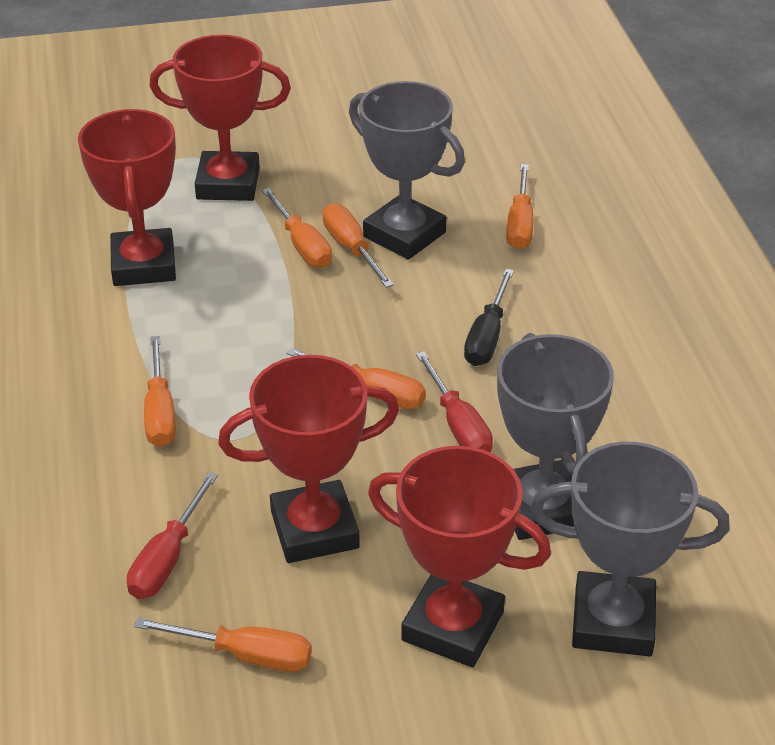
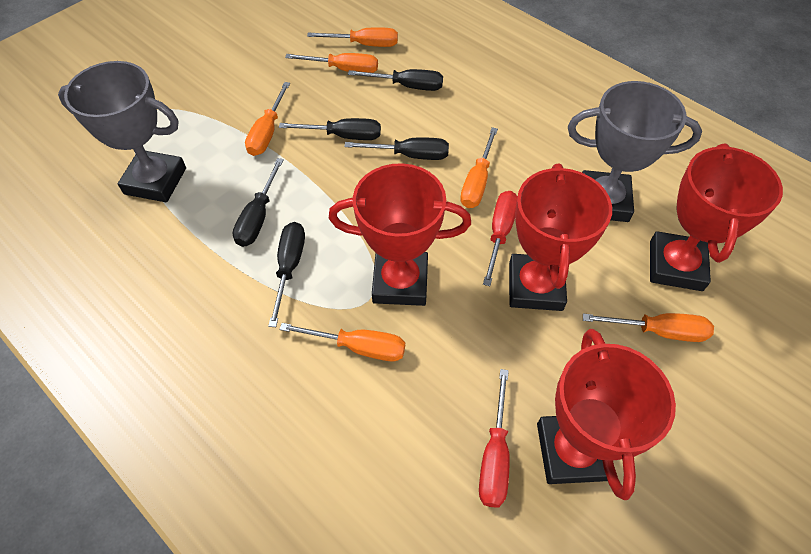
black screwdriver: 1 -> 5
grey trophy: 3 -> 2

